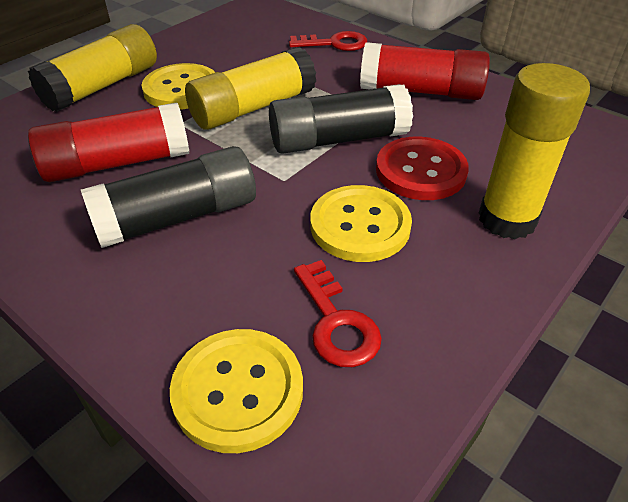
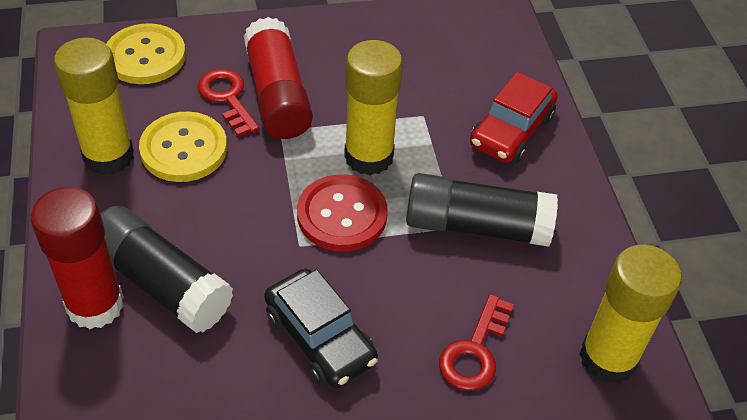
black car: 0 -> 1
red car: 0 -> 1
yellow button: 3 -> 2

